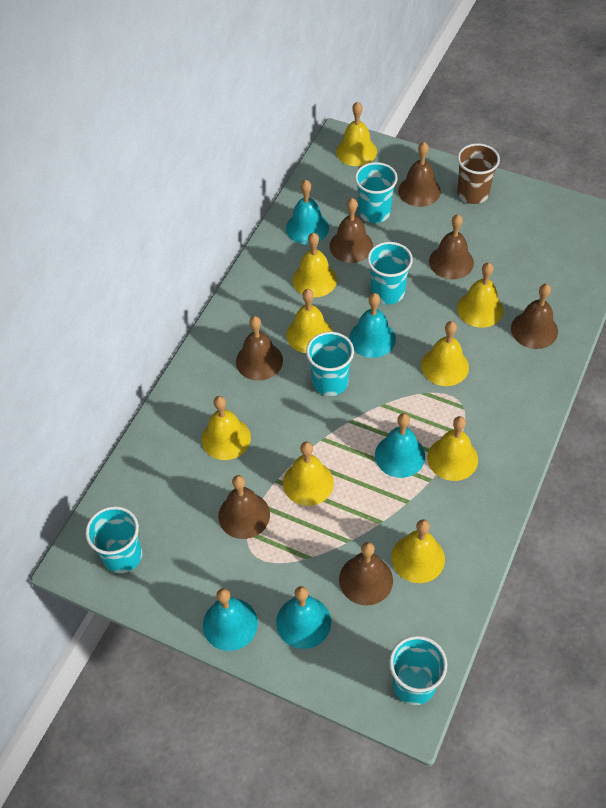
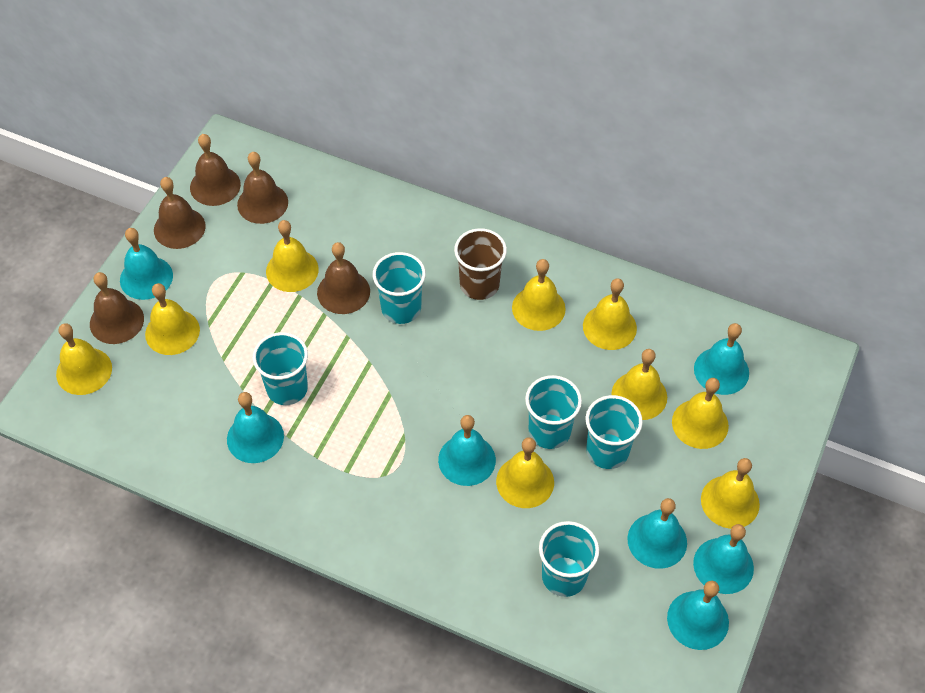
brown bell: 7 -> 5
turquoise bell: 5 -> 7

